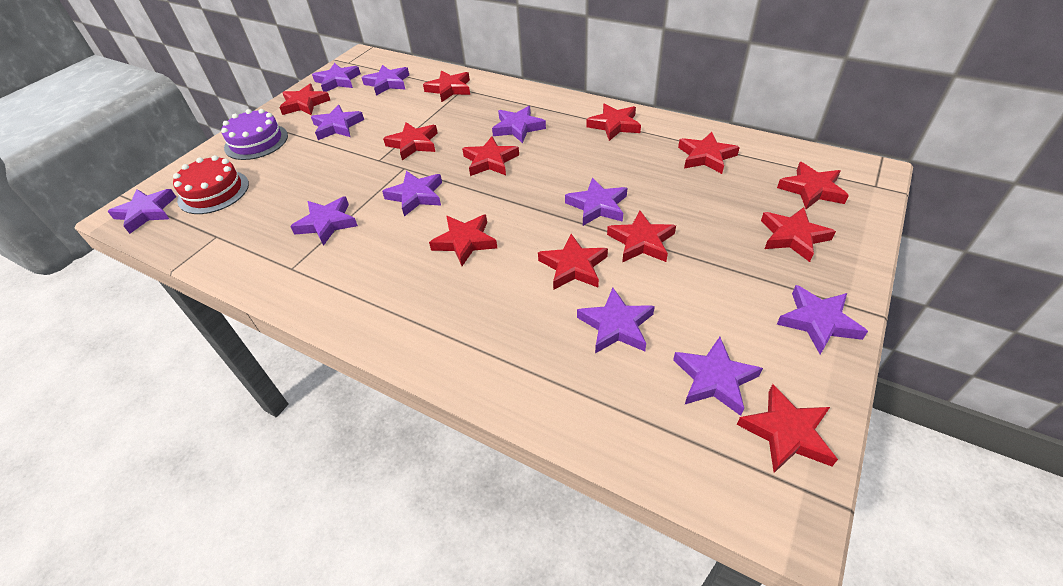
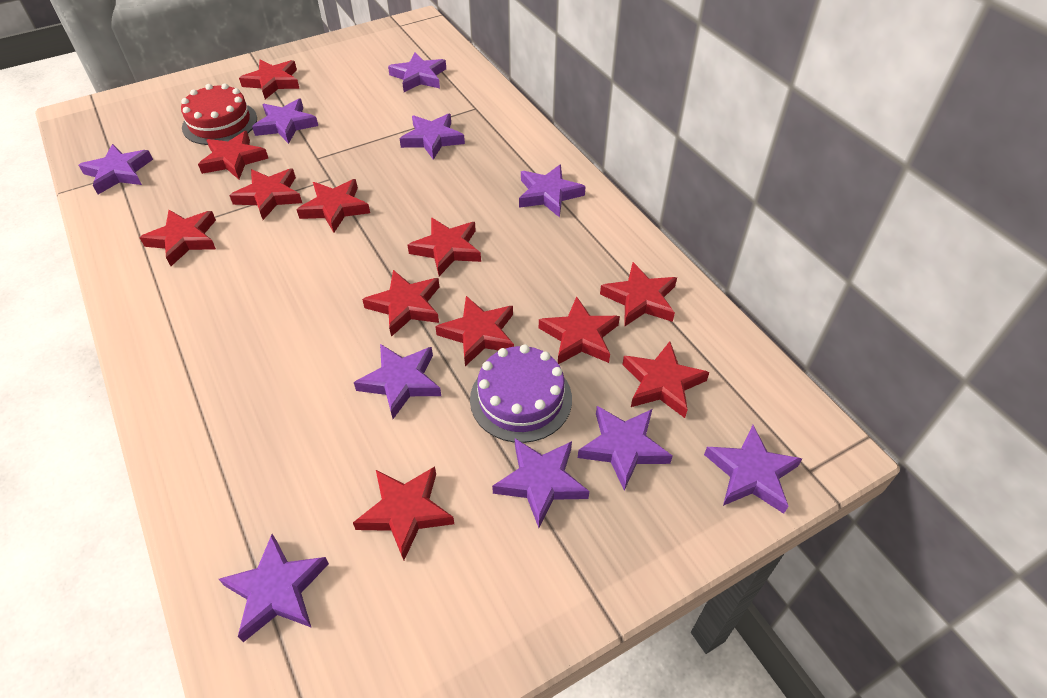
purple star: 11 -> 10

